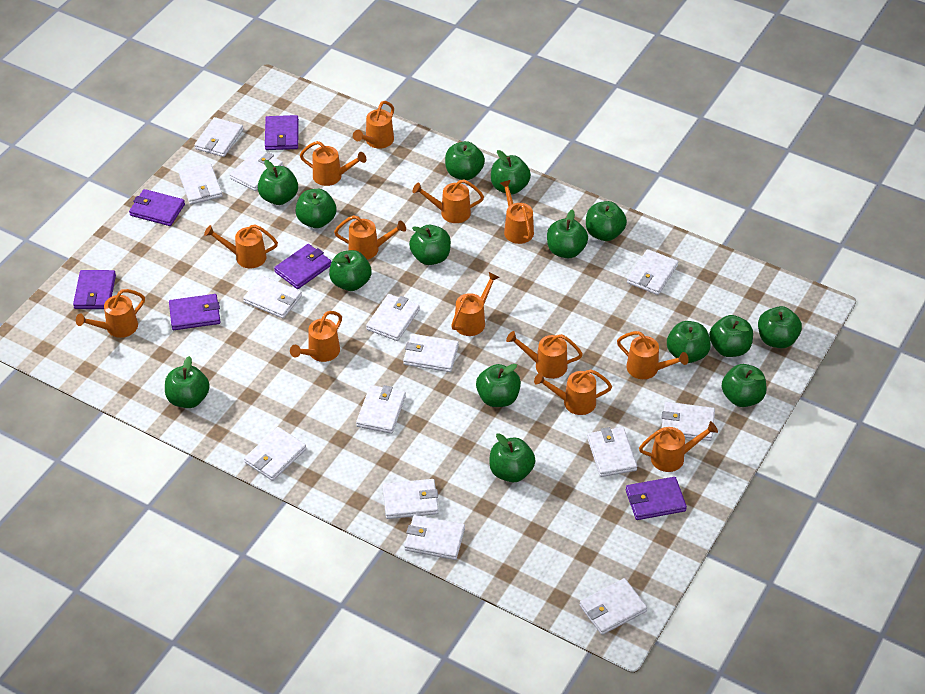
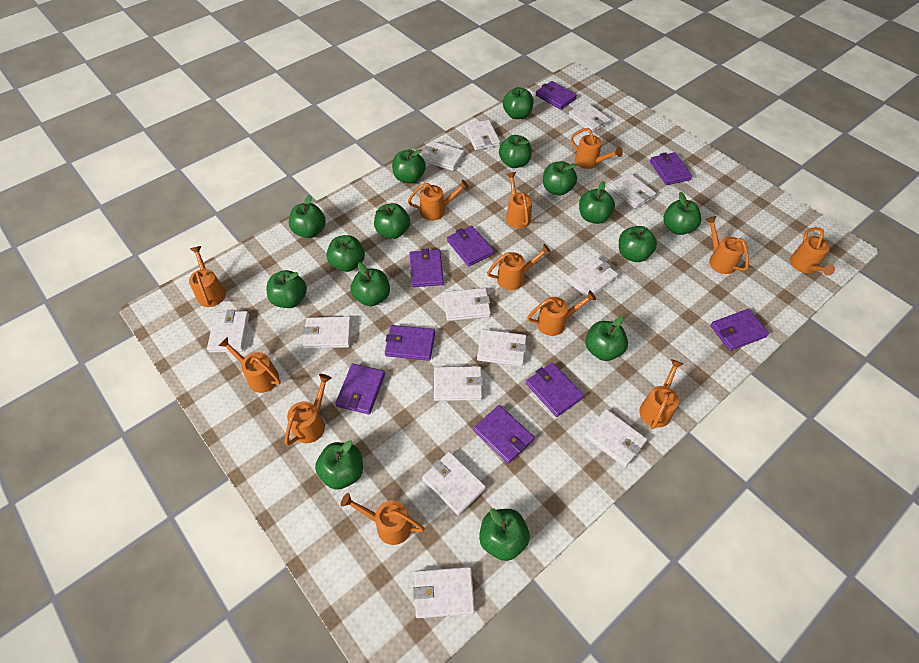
orange watering can: 13 -> 12
purple wallet: 6 -> 9
white wallet: 14 -> 13

